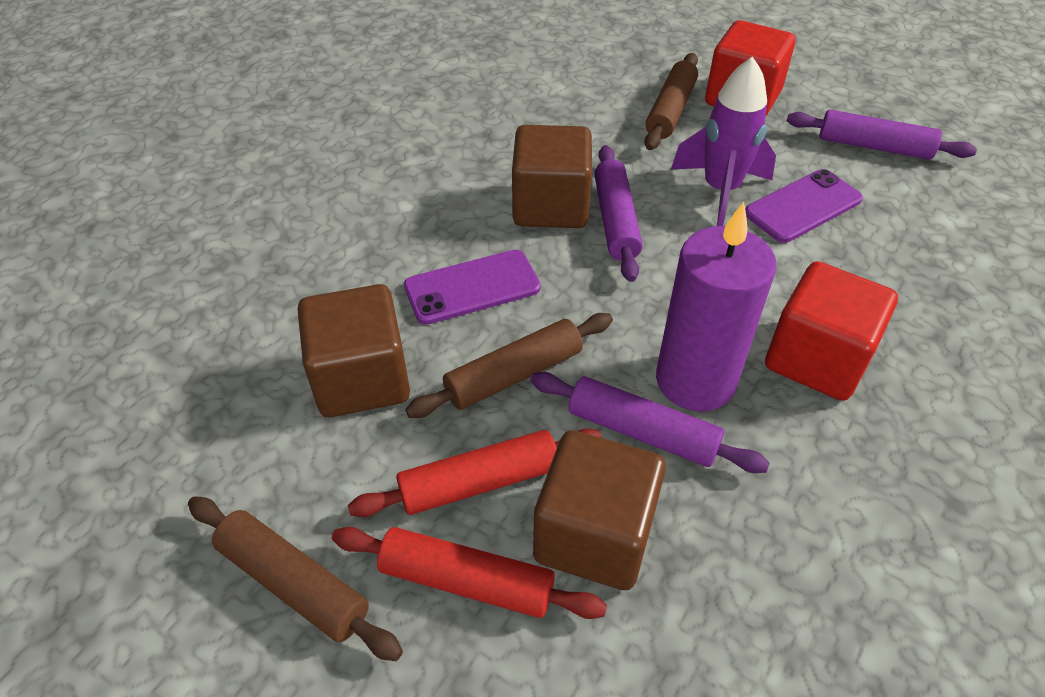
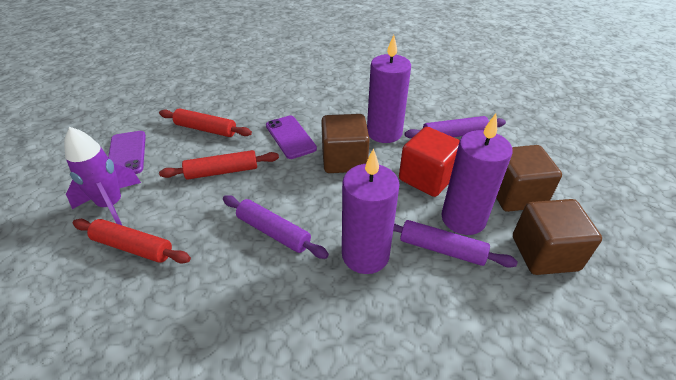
brown rolling pin: 3 -> 0
purple candle: 1 -> 3
red cube: 2 -> 1
red rolling pin: 2 -> 3

